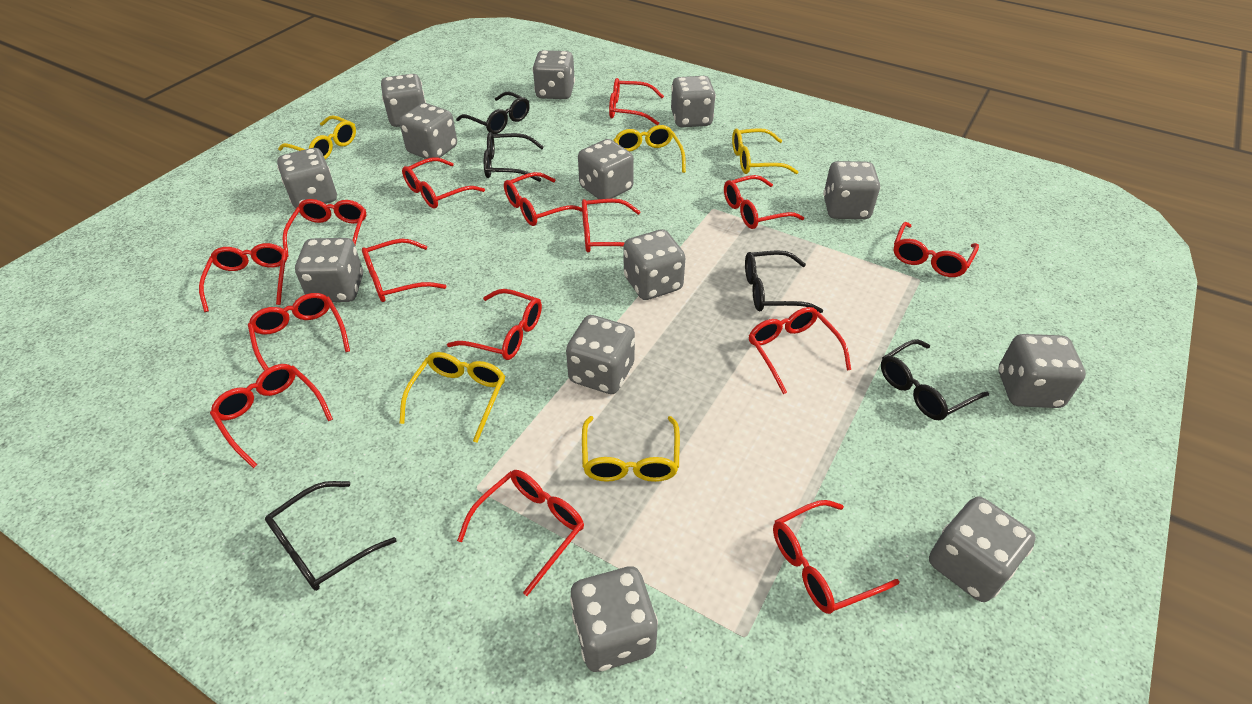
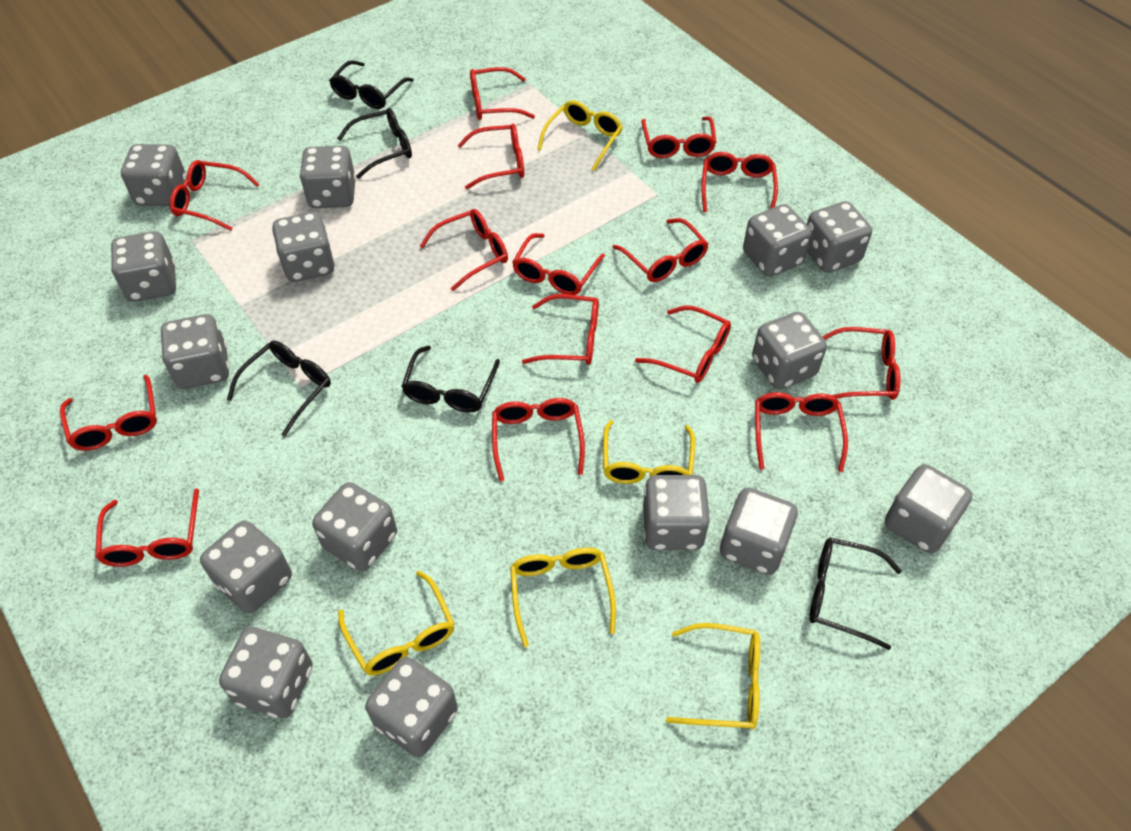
grey dice: 13 -> 15

